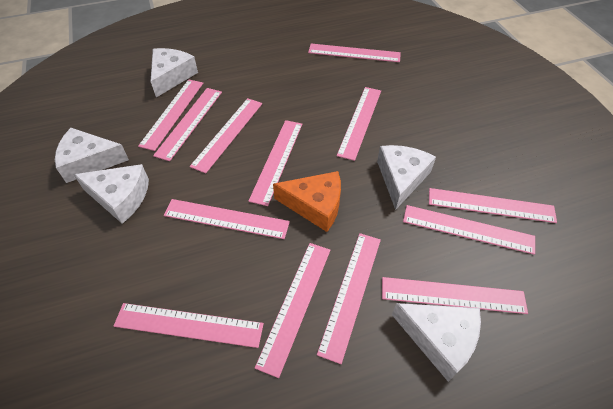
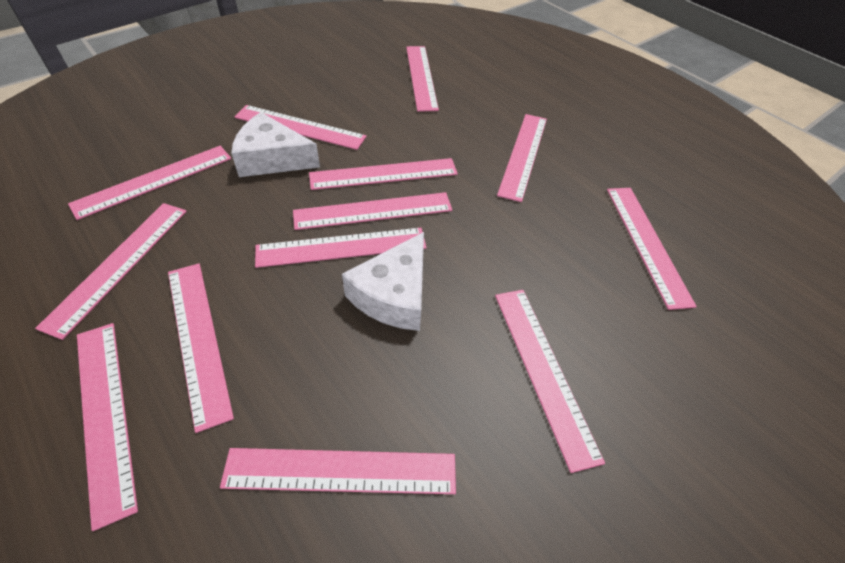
orange cheese: 1 -> 0
white cheese: 5 -> 2

